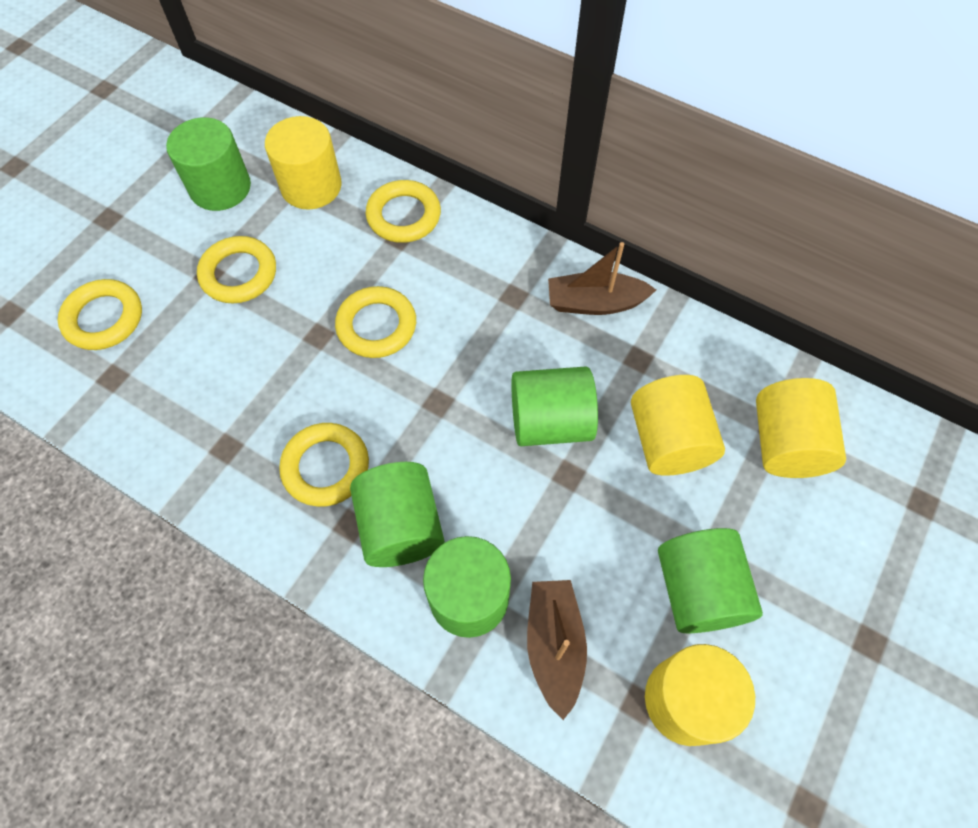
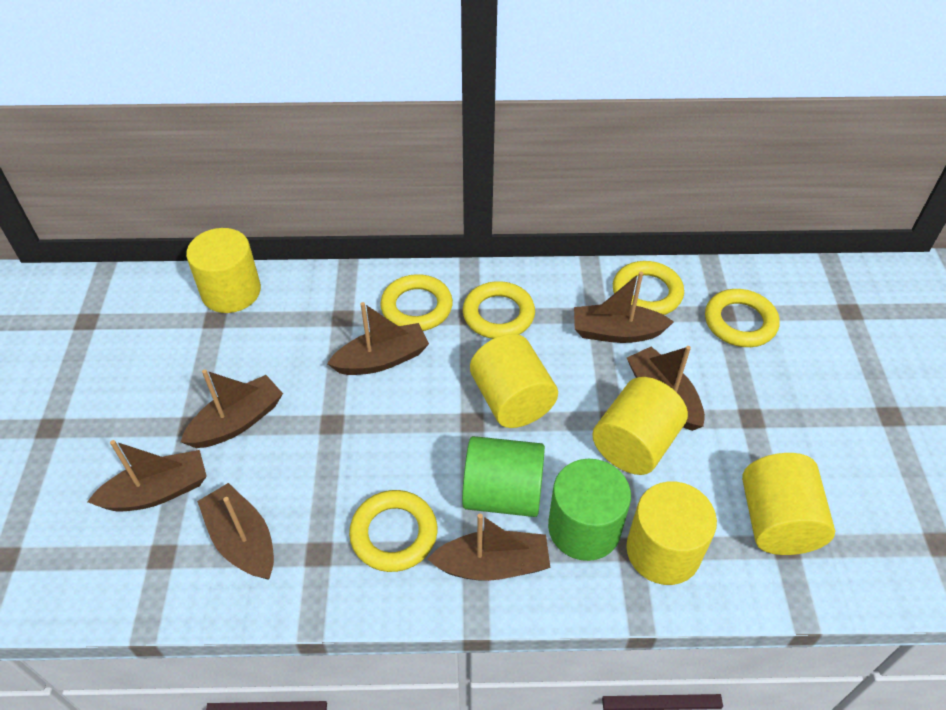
brown boat: 2 -> 7
green cylinder: 5 -> 2
yellow cylinder: 4 -> 5

